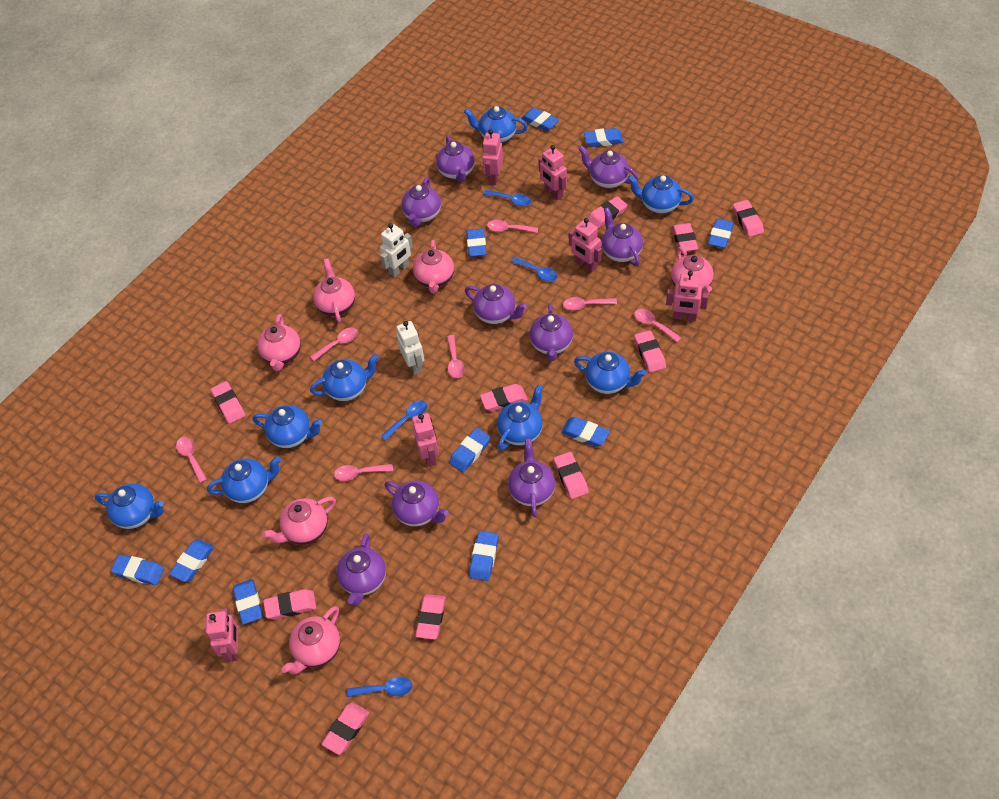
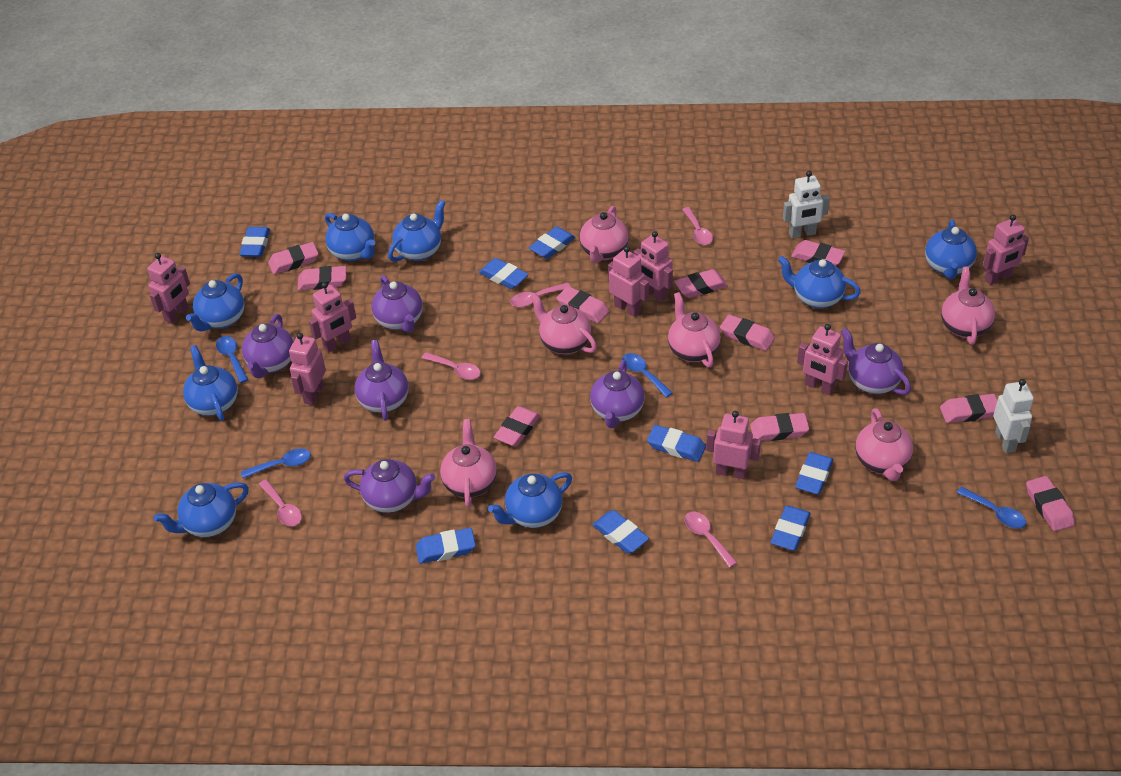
blue eraser: 10 -> 8
pink robot: 6 -> 8
pink spoon: 7 -> 5
purple teapot: 9 -> 6

